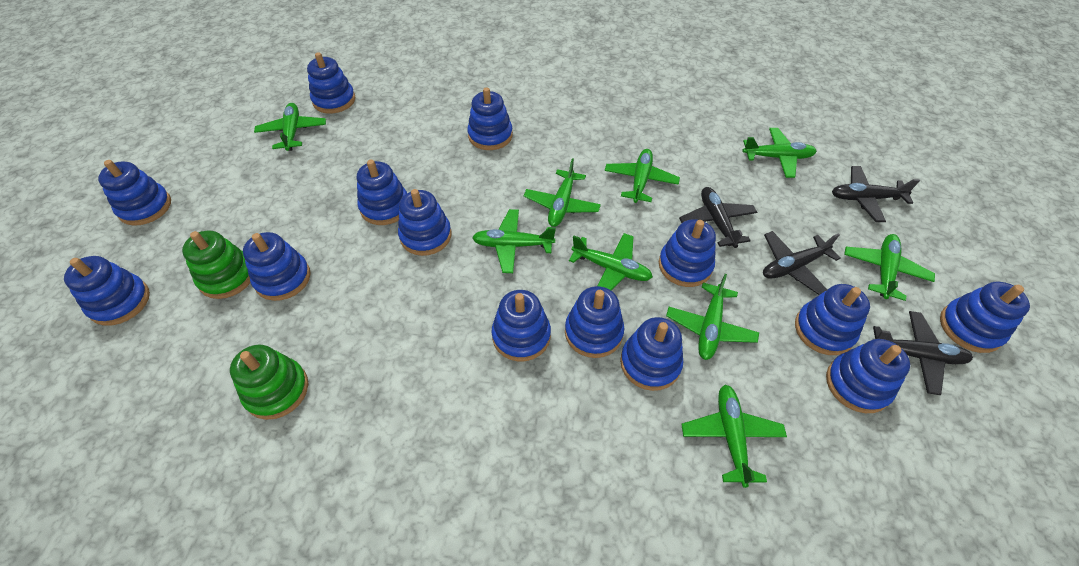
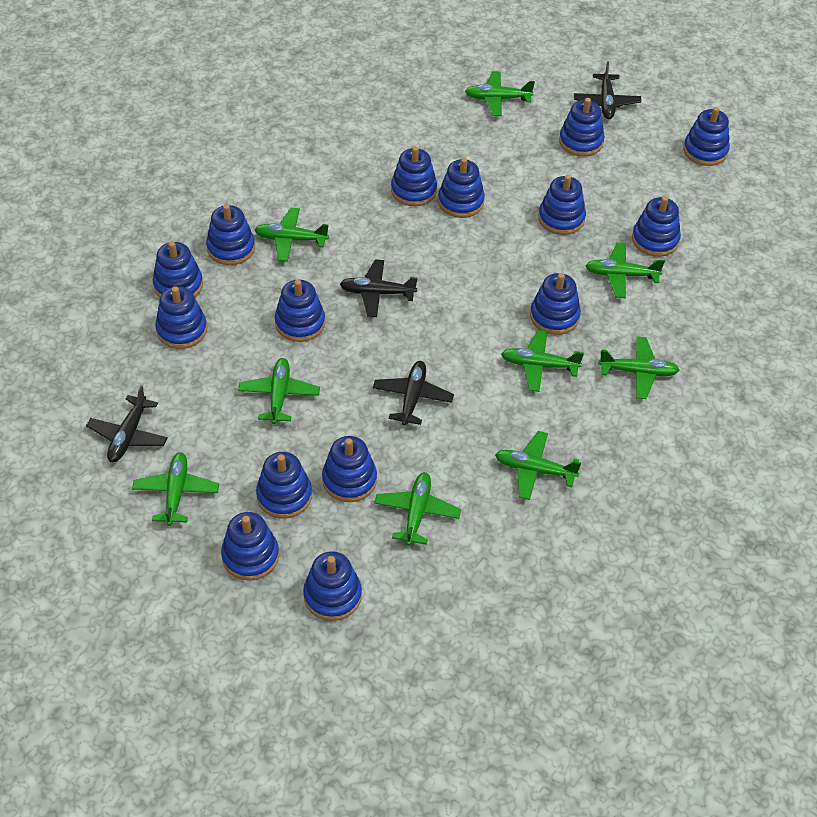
blue stacking toy: 14 -> 15
green stacking toy: 2 -> 0

